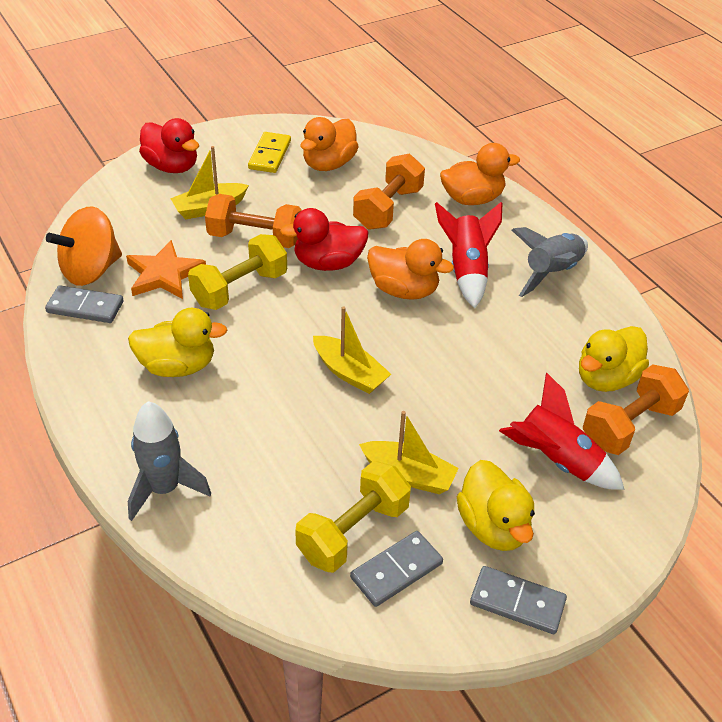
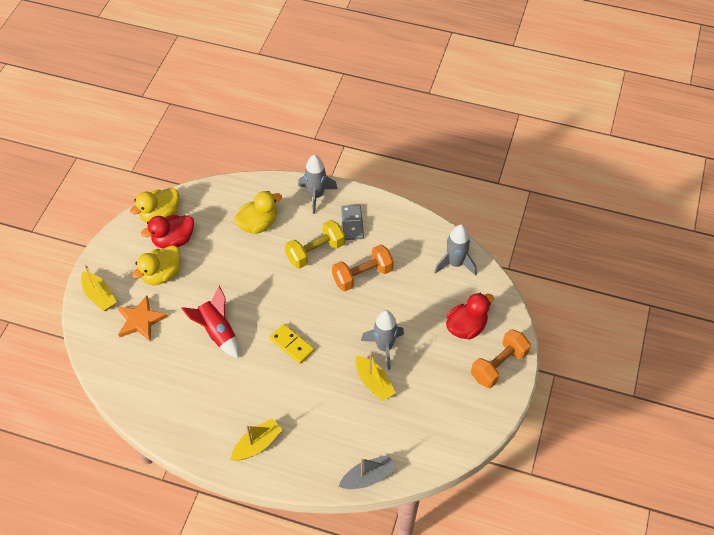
grey boat: 0 -> 1
grey domino: 3 -> 1
grey rocket: 2 -> 3
orange duck: 3 -> 0
orange dumbbell: 3 -> 2
orange spinning top: 1 -> 0
red rocket: 2 -> 1
yellow dumbbell: 2 -> 1

